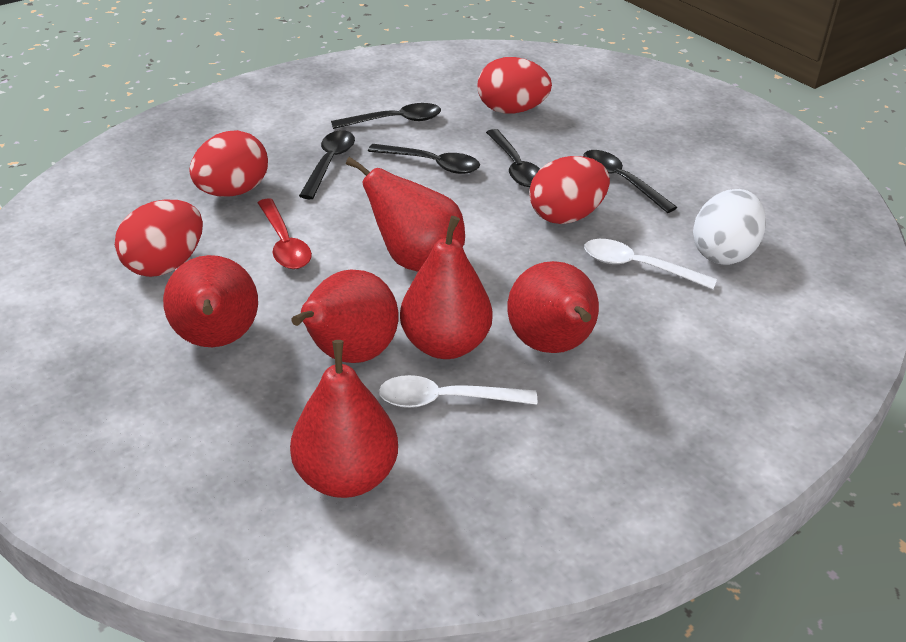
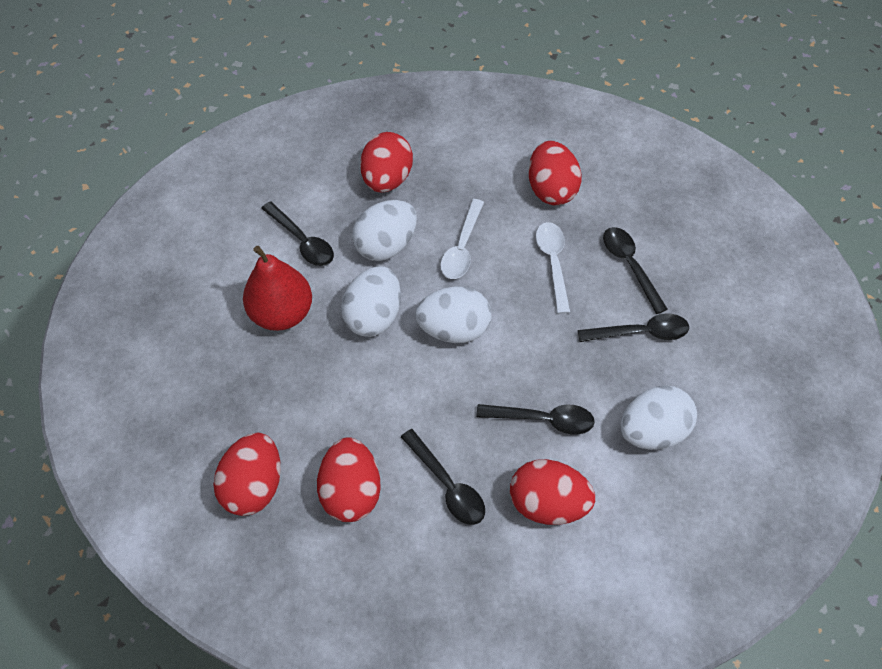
red egg: 4 -> 5
red pear: 6 -> 1
red spoon: 1 -> 0
white egg: 1 -> 4

